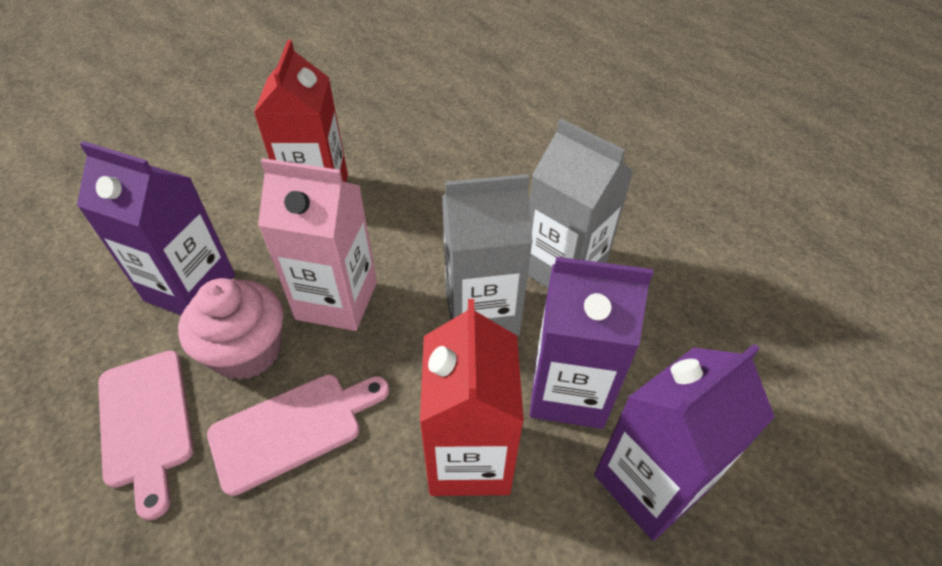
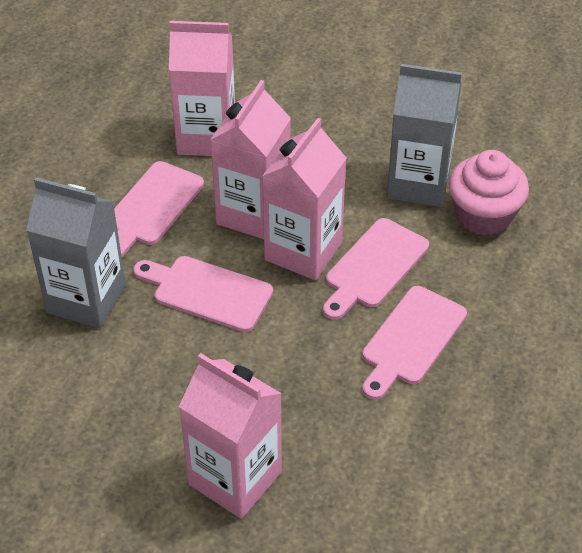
pink carton: 1 -> 4
pink cutting board: 2 -> 4
purple carton: 3 -> 0
red carton: 2 -> 0

